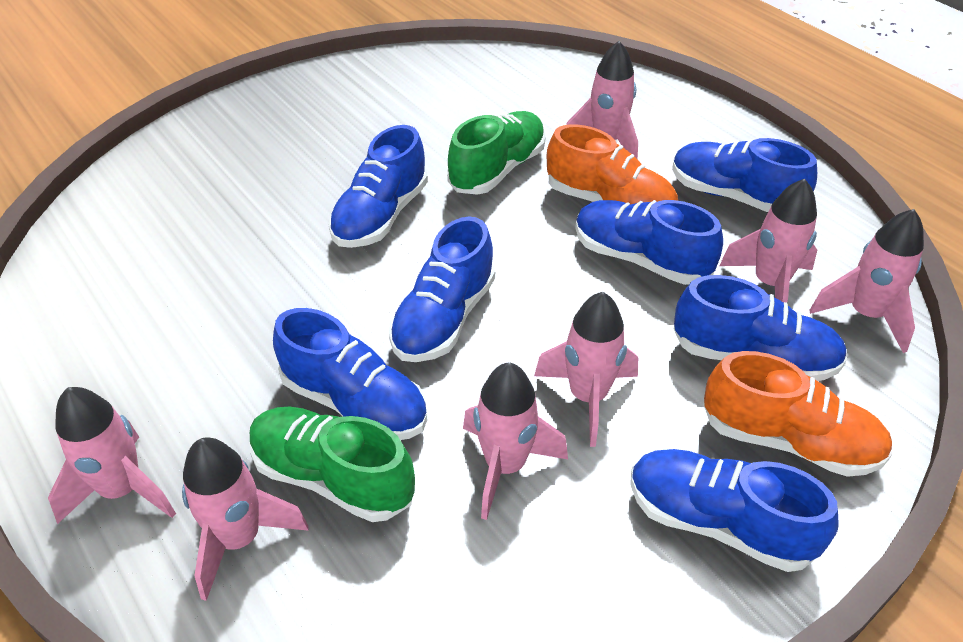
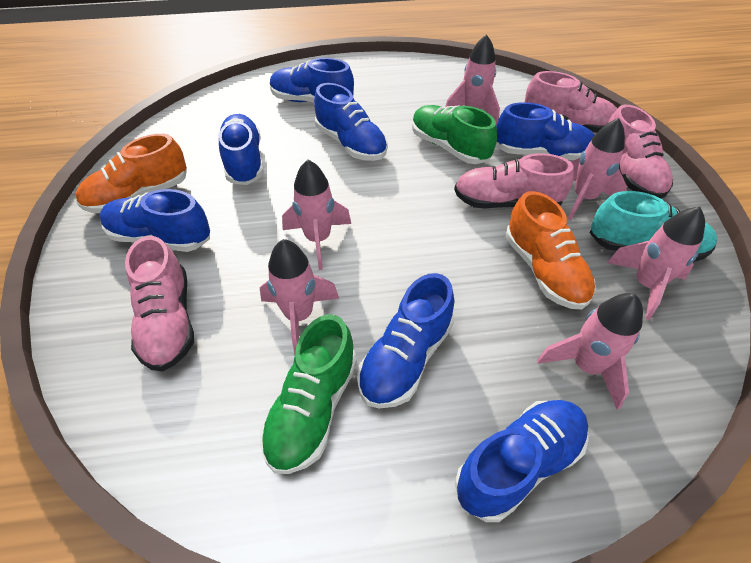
pink rocket: 7 -> 6
pink shoe: 0 -> 4
turquoise shoe: 0 -> 1

